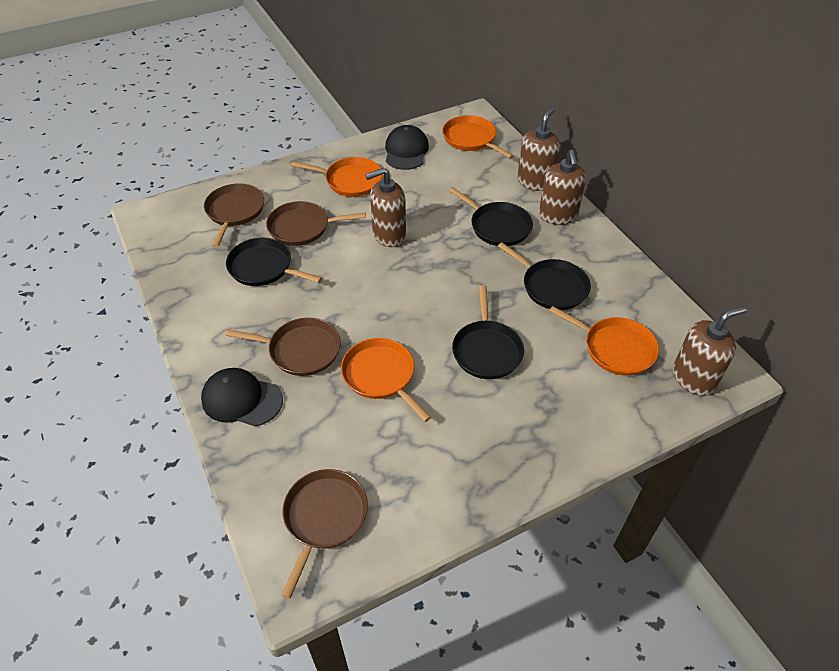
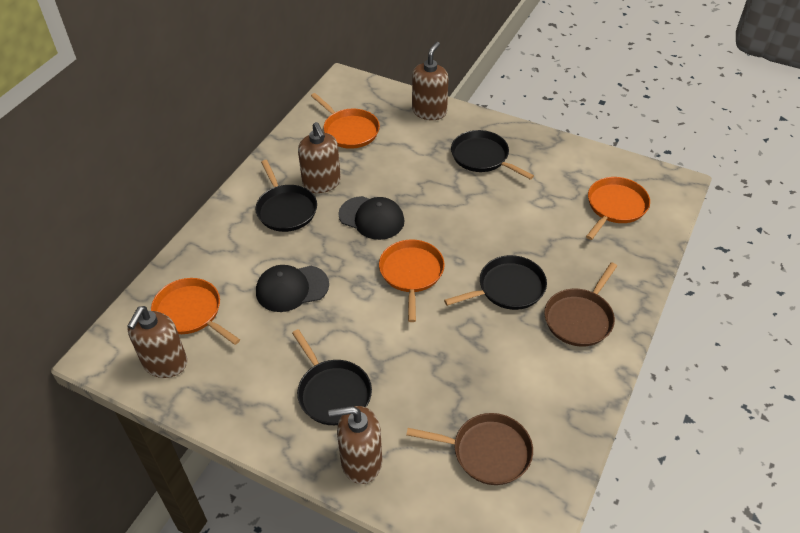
brown pan: 4 -> 2

